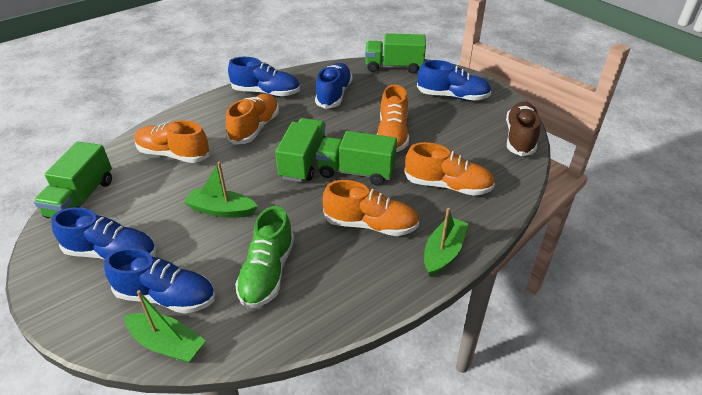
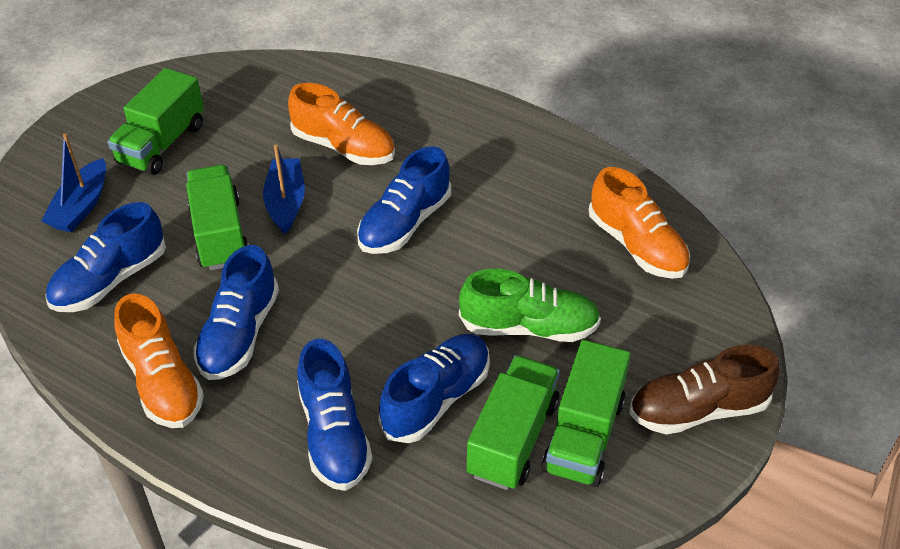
blue boat: 0 -> 2
green boat: 3 -> 0
orange shoe: 5 -> 3

